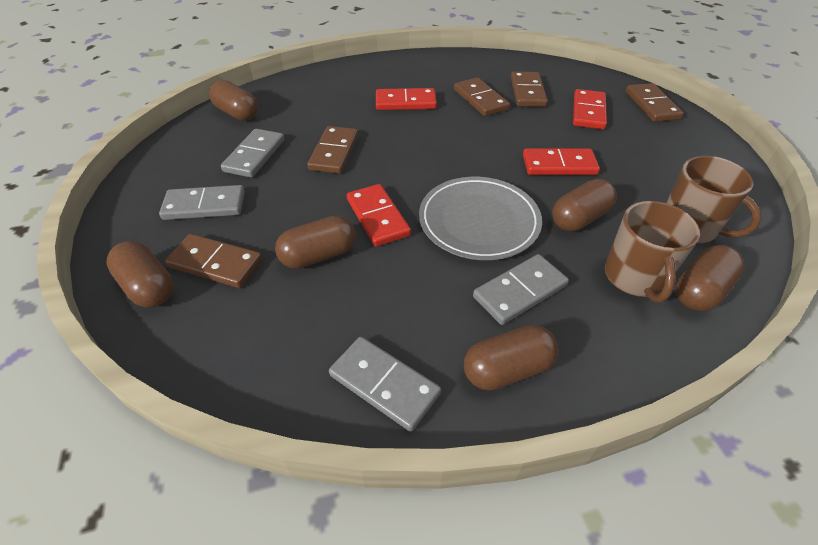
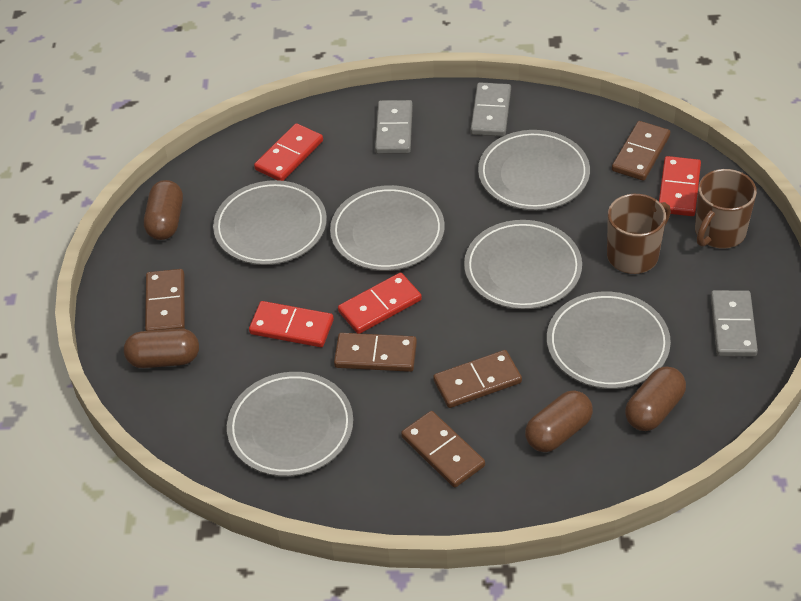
brown capsule: 6 -> 4
grey domino: 4 -> 3
grey plate: 1 -> 6

